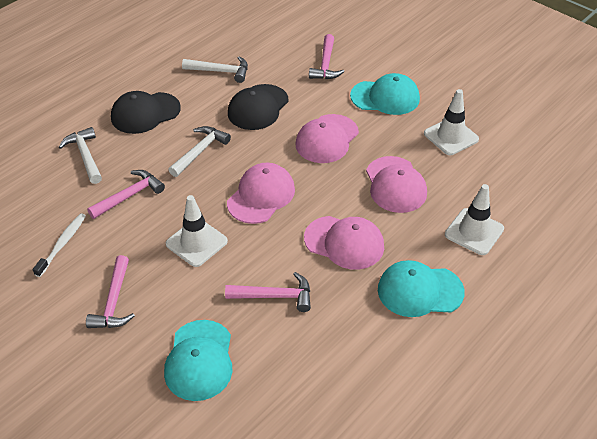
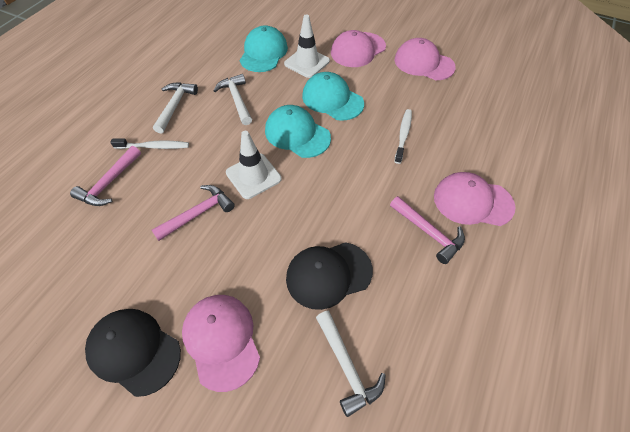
pink hammer: 4 -> 3
white toothbrush: 1 -> 2
white traffic cone: 3 -> 2

